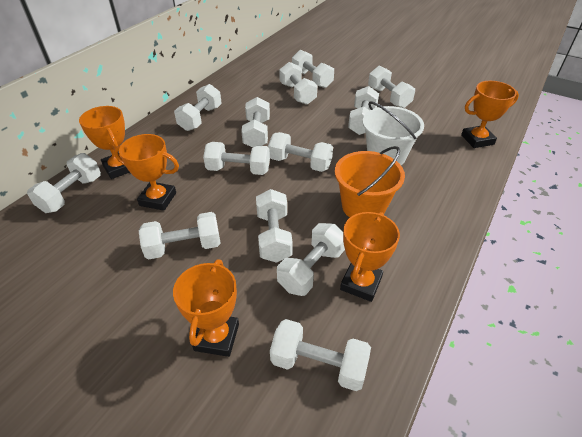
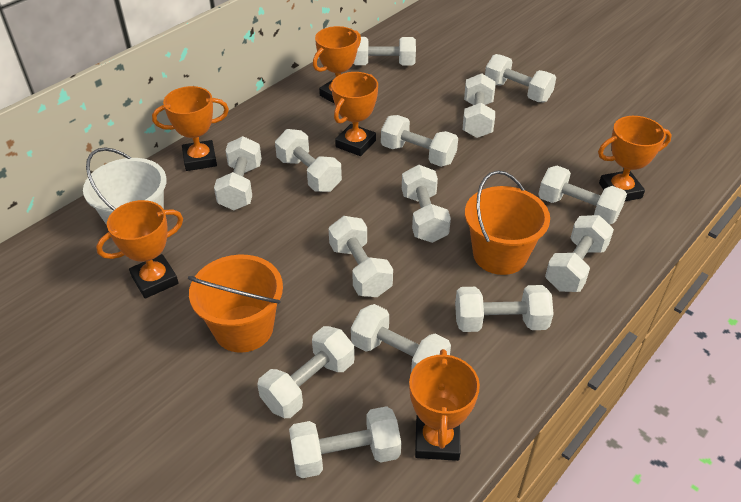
orange bucket: 1 -> 2
orange trophy: 5 -> 6
white dumbbell: 13 -> 14

